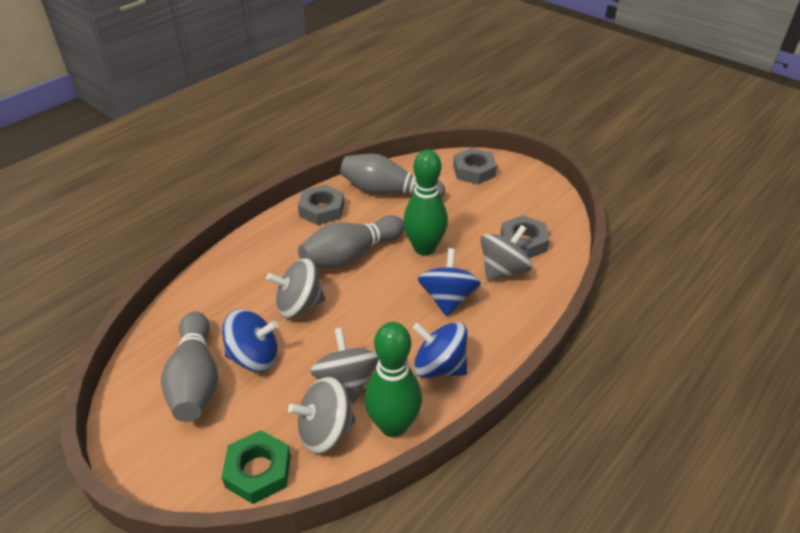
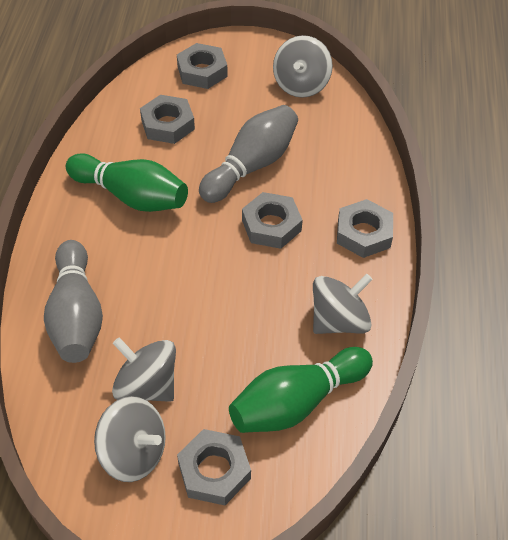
blue spinning top: 3 -> 0
green nut: 1 -> 0
grey bowling pin: 3 -> 2
grey nut: 3 -> 5

